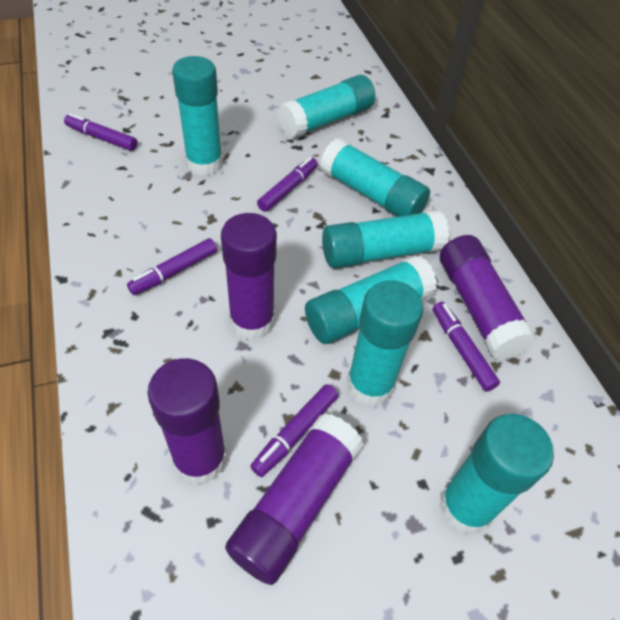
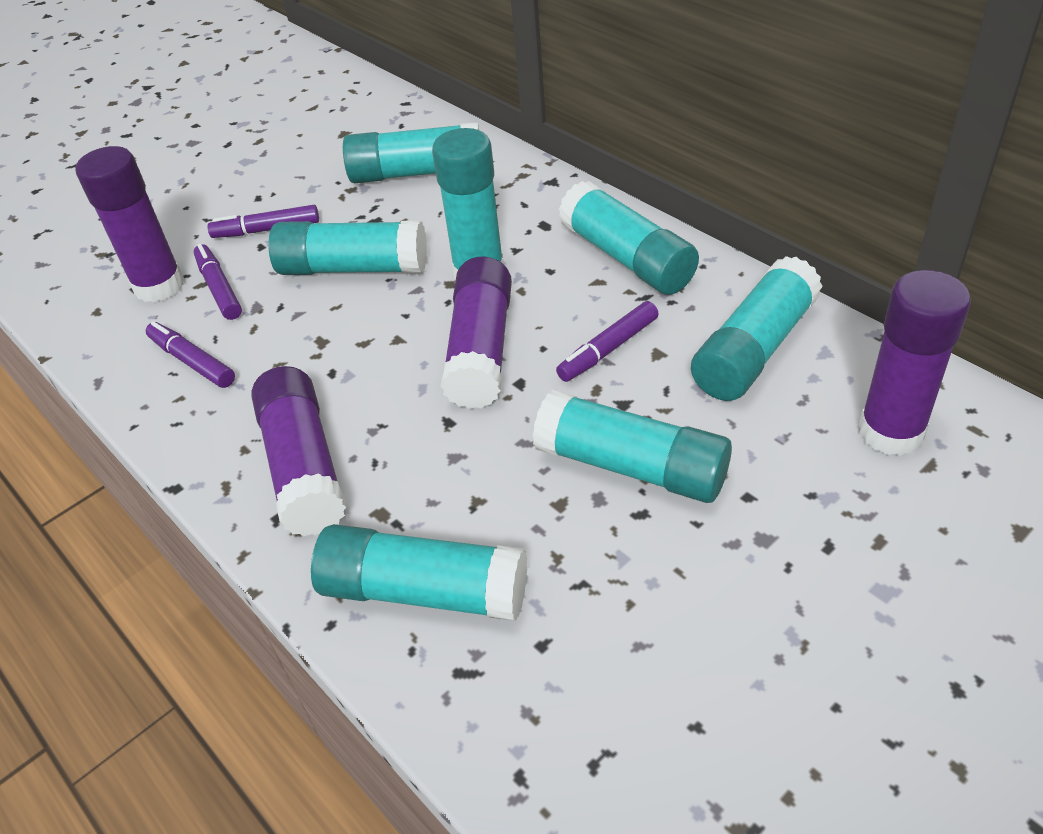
purple marker: 5 -> 4

